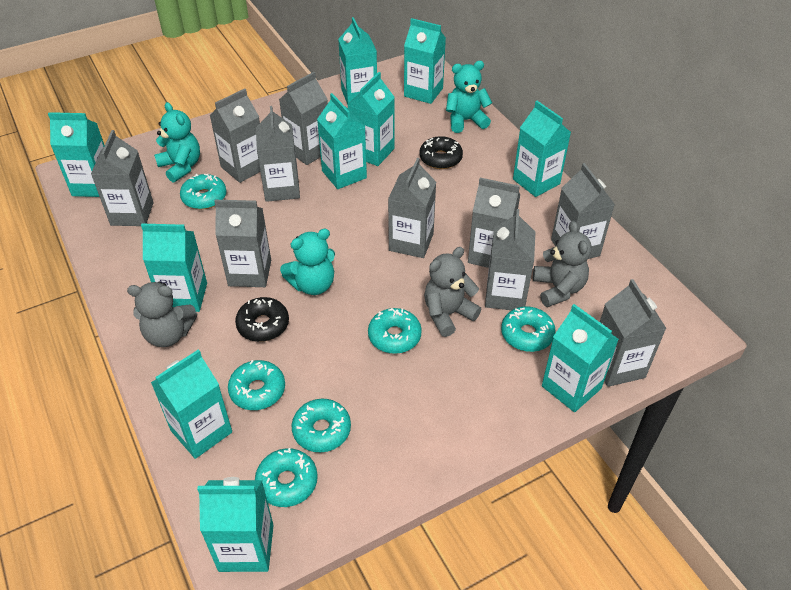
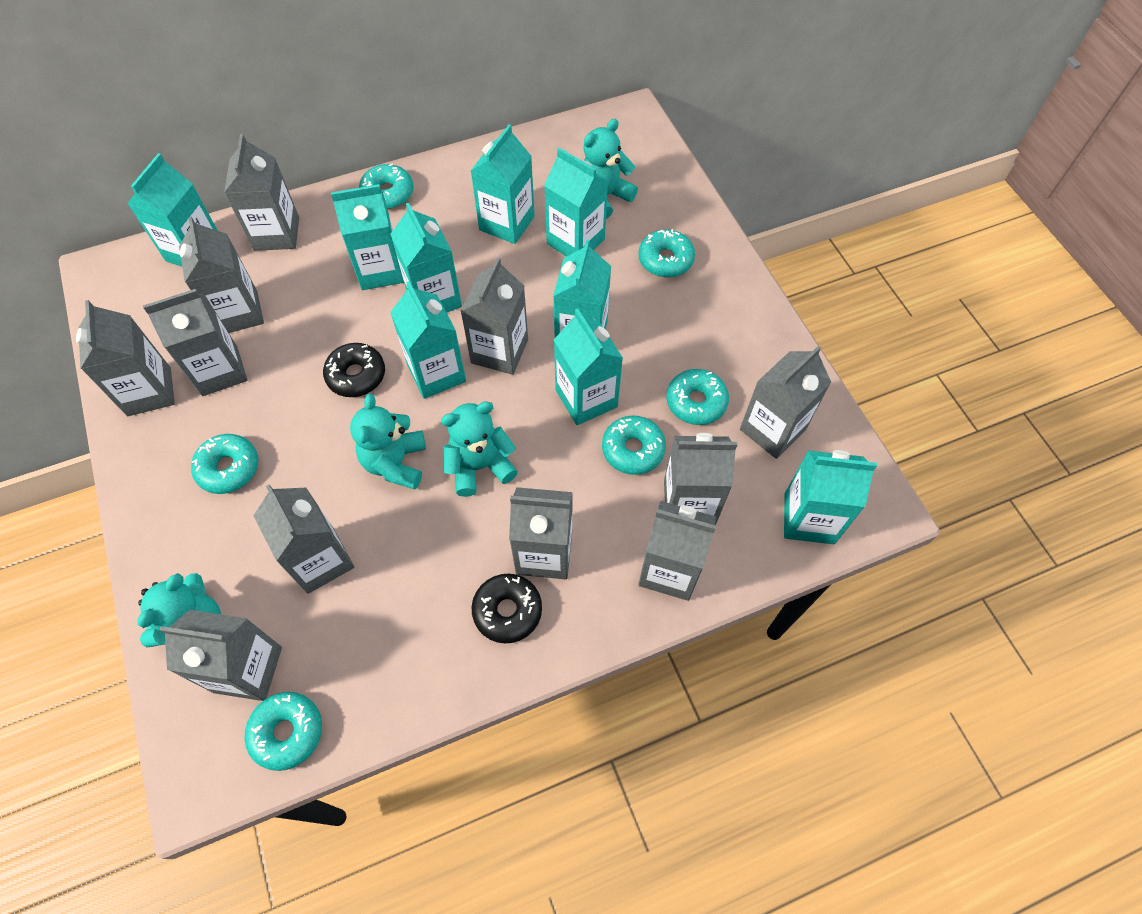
grey carton: 10 -> 11
grey teddy bear: 3 -> 0
turquoise carton: 10 -> 9
turquoise teddy bear: 3 -> 4

